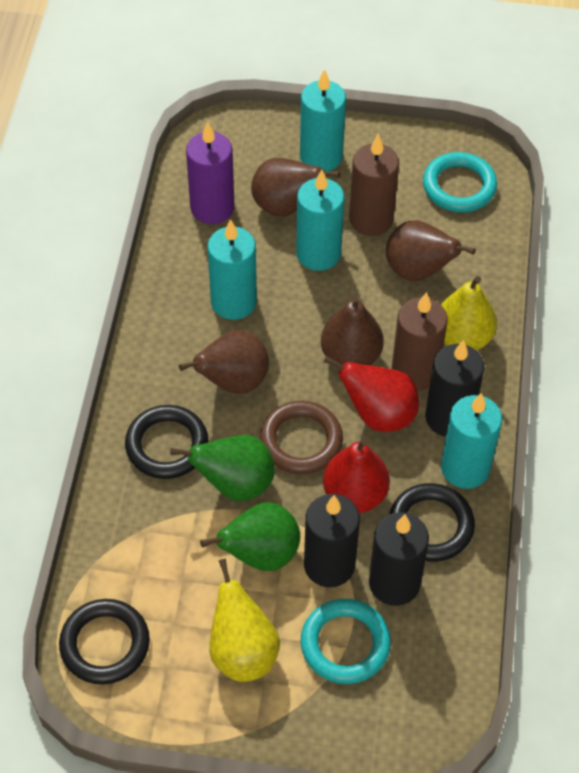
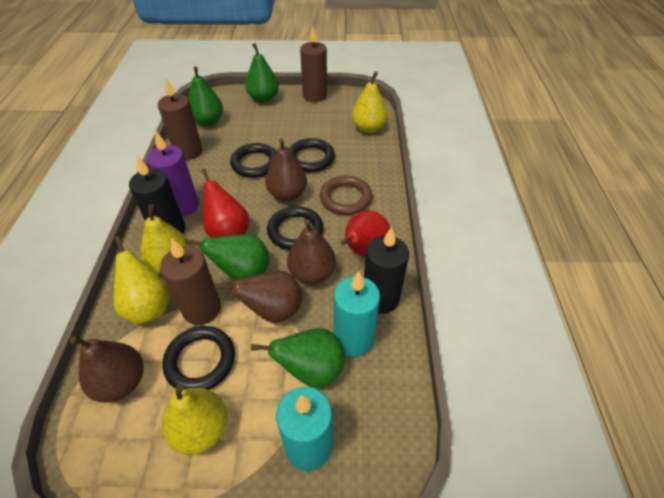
black candle: 3 -> 2
black ring: 3 -> 4
brown candle: 2 -> 3
green pear: 2 -> 4
turquoise candle: 4 -> 2
turquoise ring: 2 -> 0
yellow pear: 2 -> 4

